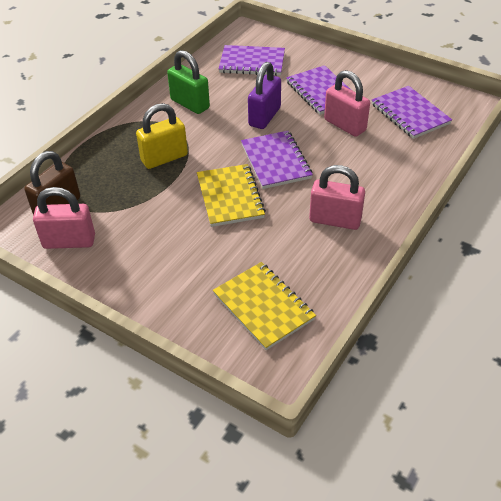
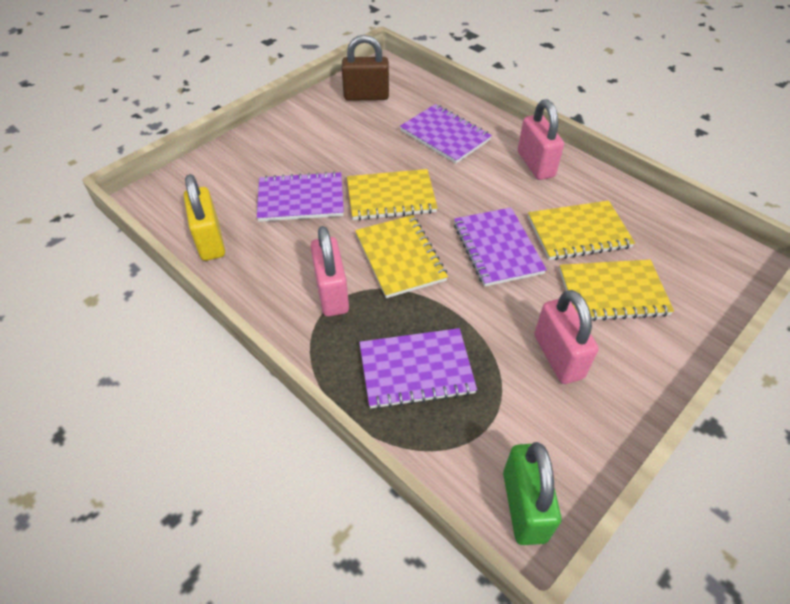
purple padlock: 1 -> 0
yellow notebook: 2 -> 4

